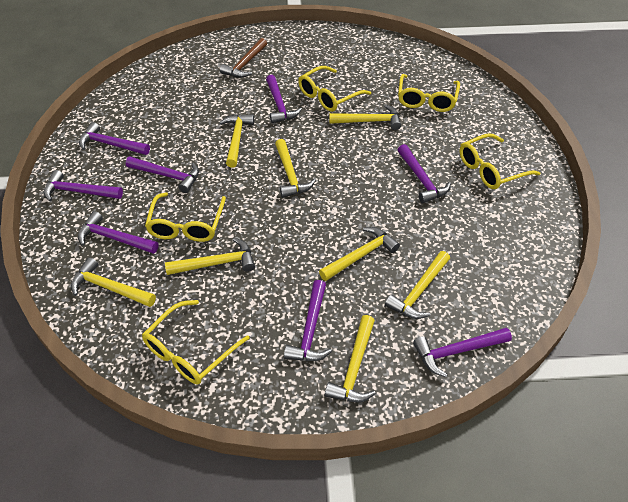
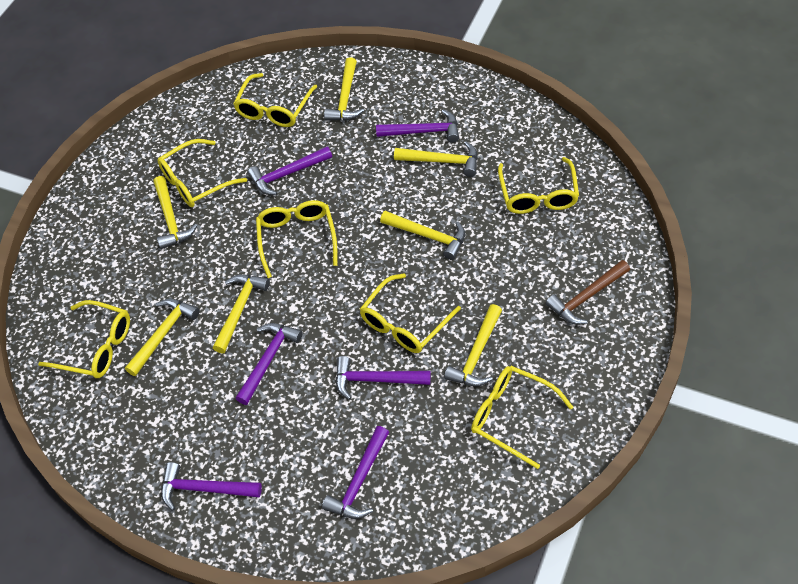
purple hammer: 8 -> 6
yellow glasses: 5 -> 7
yellow hammer: 8 -> 7

